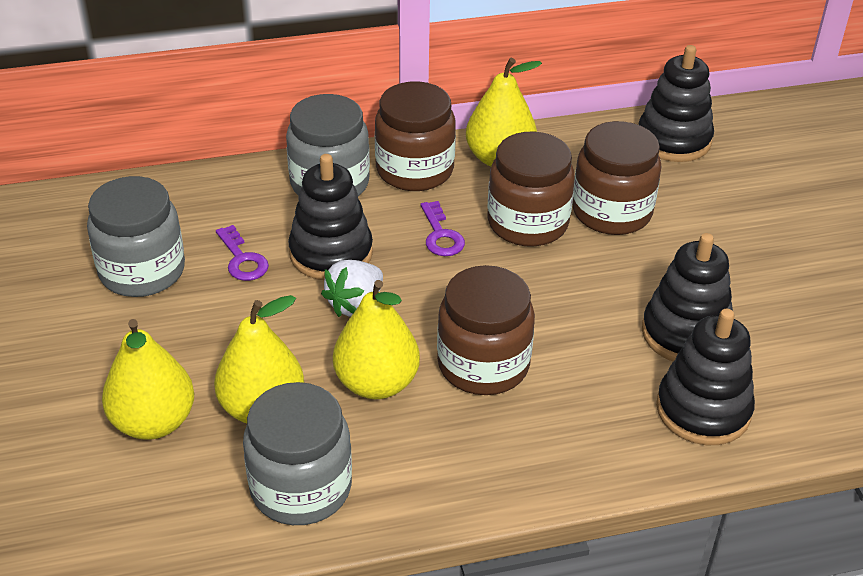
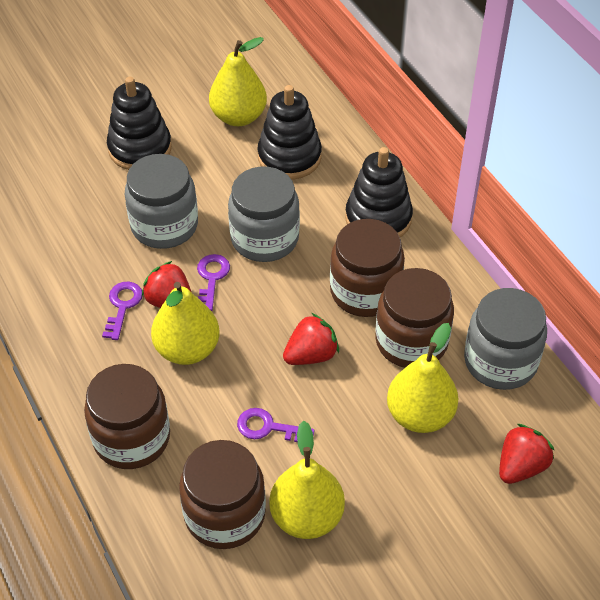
black stacking toy: 4 -> 3
purple key: 2 -> 3
red strawberry: 0 -> 3
white strawberry: 1 -> 0

